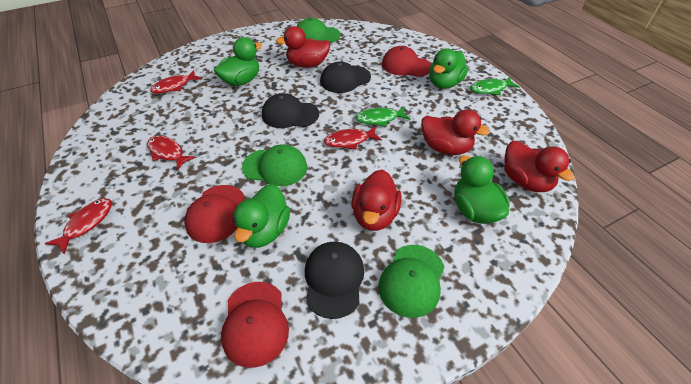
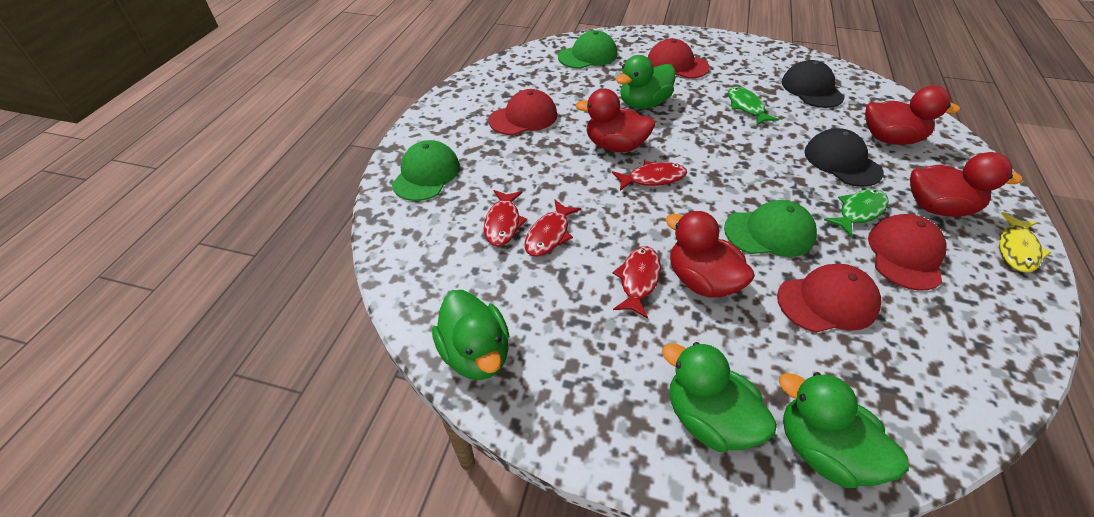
black cap: 3 -> 2
red cap: 3 -> 4
yellow fish: 0 -> 1

